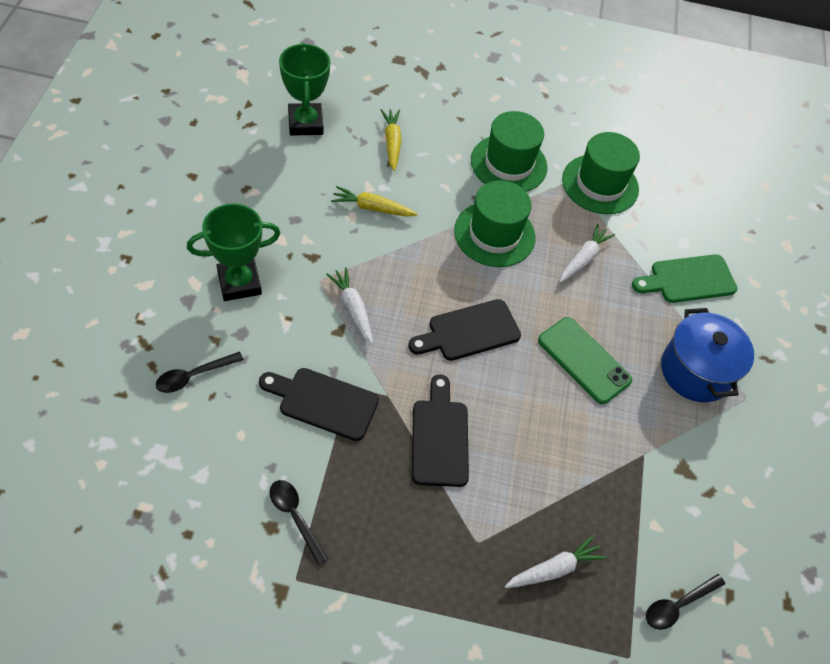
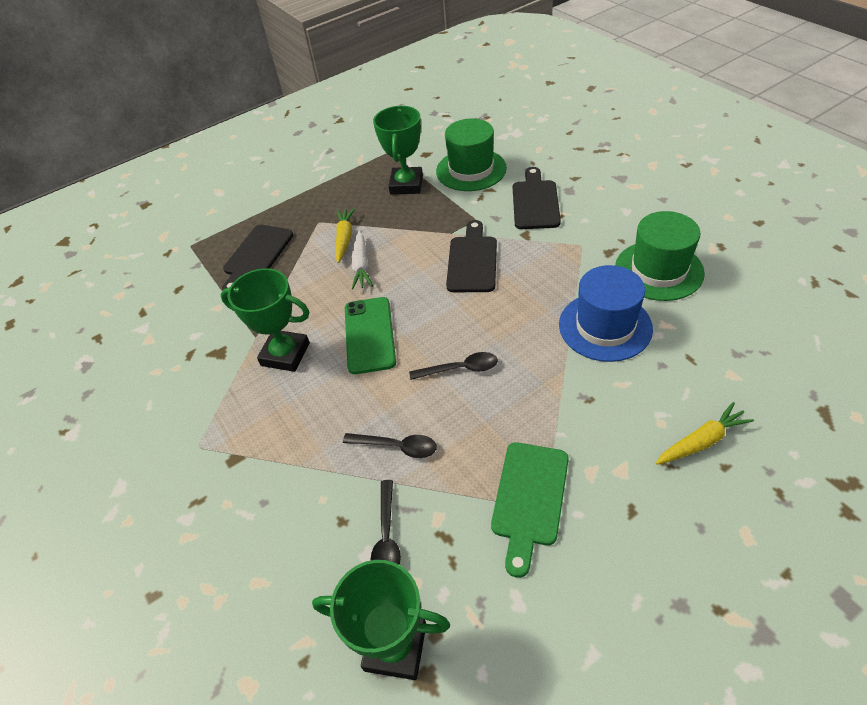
blue hat: 0 -> 1
blue pot: 1 -> 0
green hat: 3 -> 2
green trophy: 2 -> 3
white carrot: 3 -> 1

